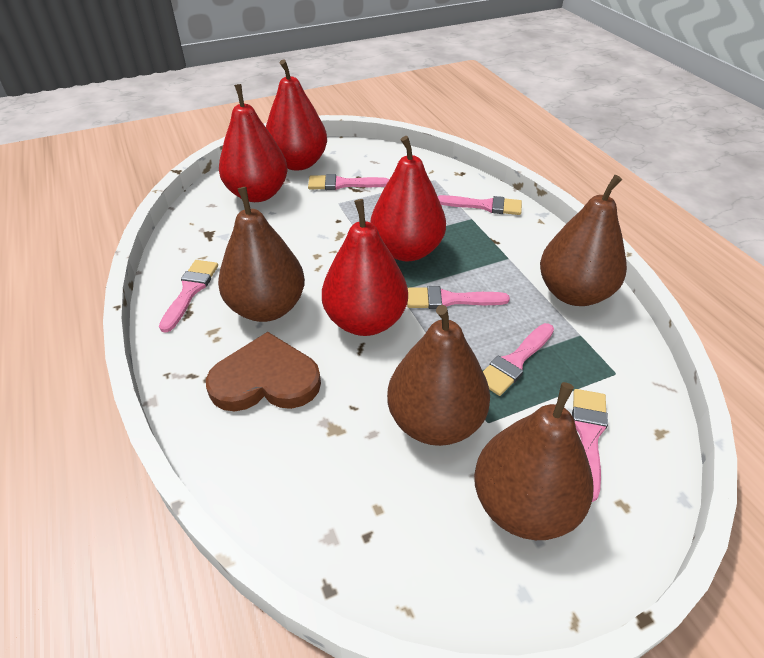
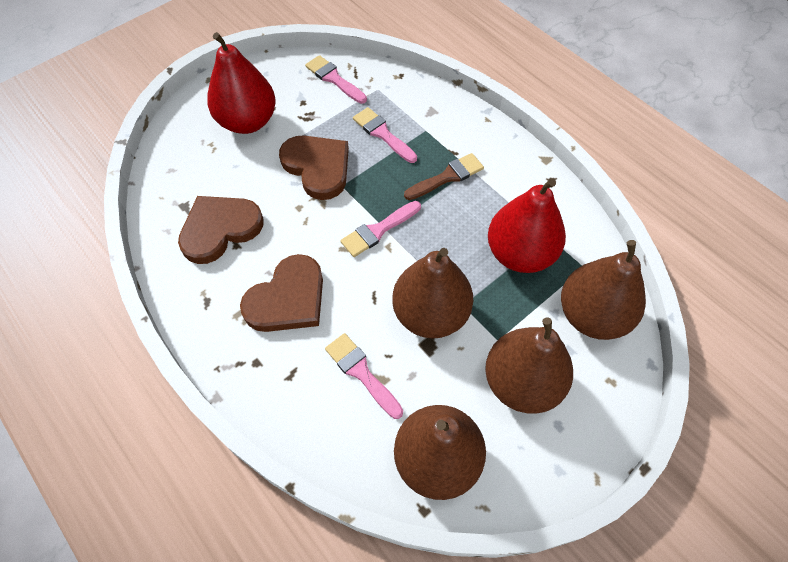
brown brush: 0 -> 1
brown heart: 1 -> 3
pink brush: 6 -> 4
red pear: 4 -> 2

